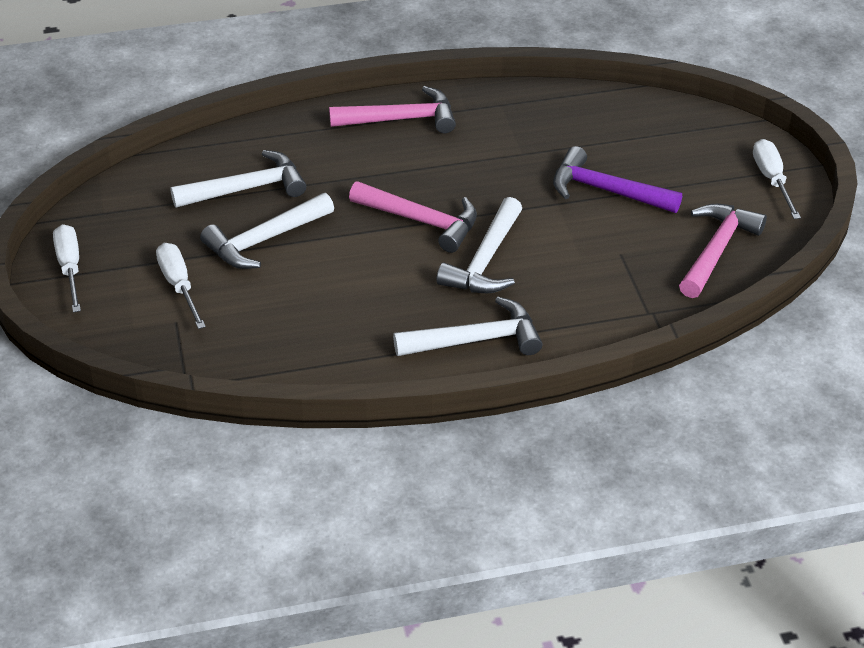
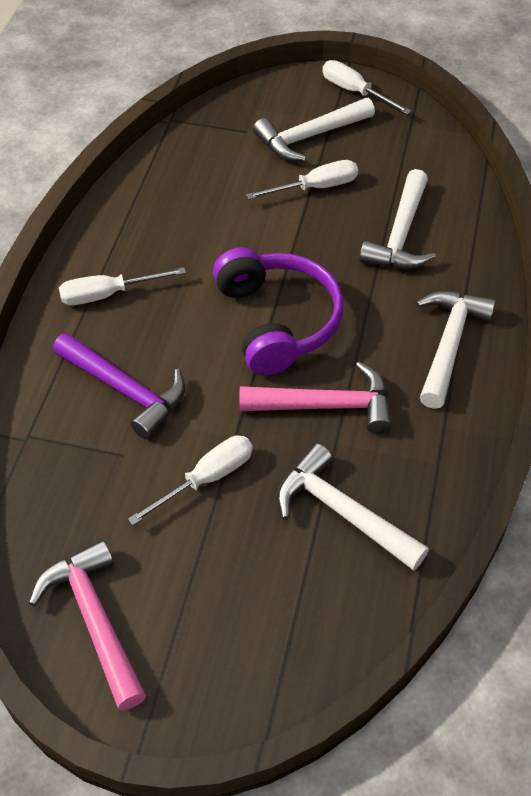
pink hammer: 3 -> 2
purple headphones: 0 -> 1
white screwdriver: 3 -> 4

